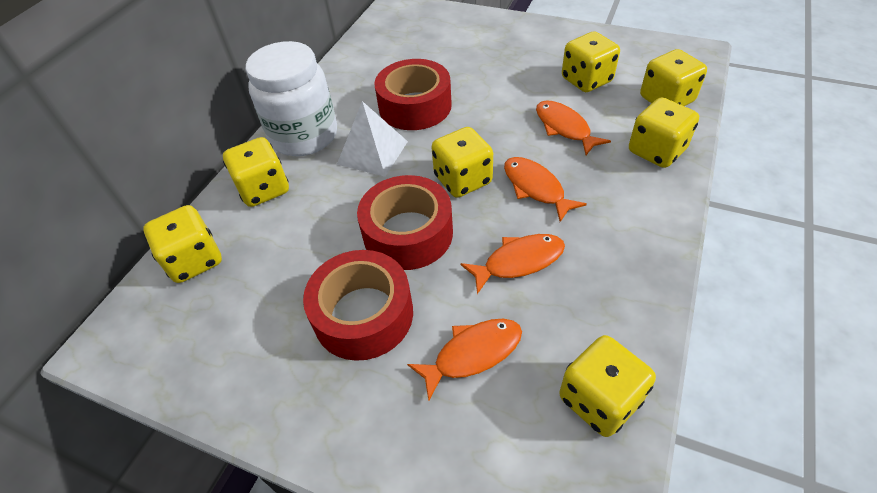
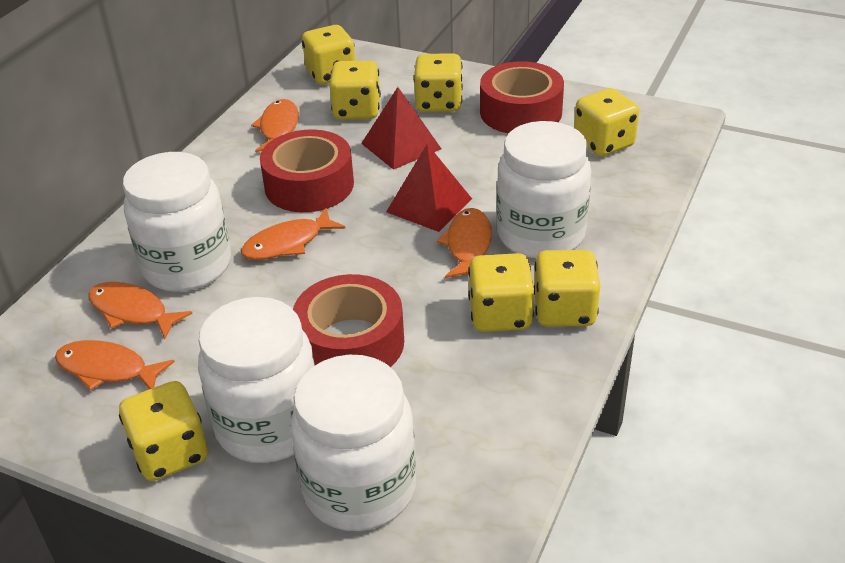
orange fish: 4 -> 5
red pyramid: 0 -> 2
white jar: 1 -> 4
white pyramid: 1 -> 0

